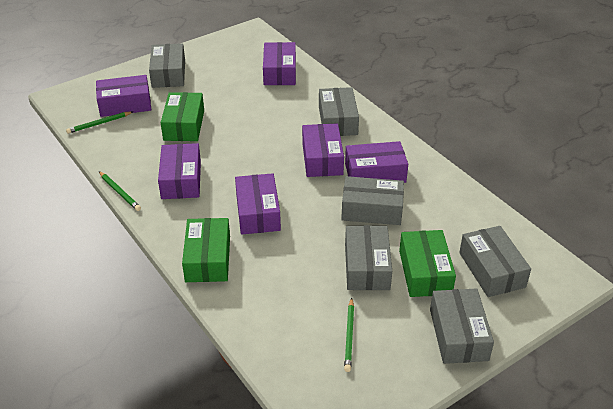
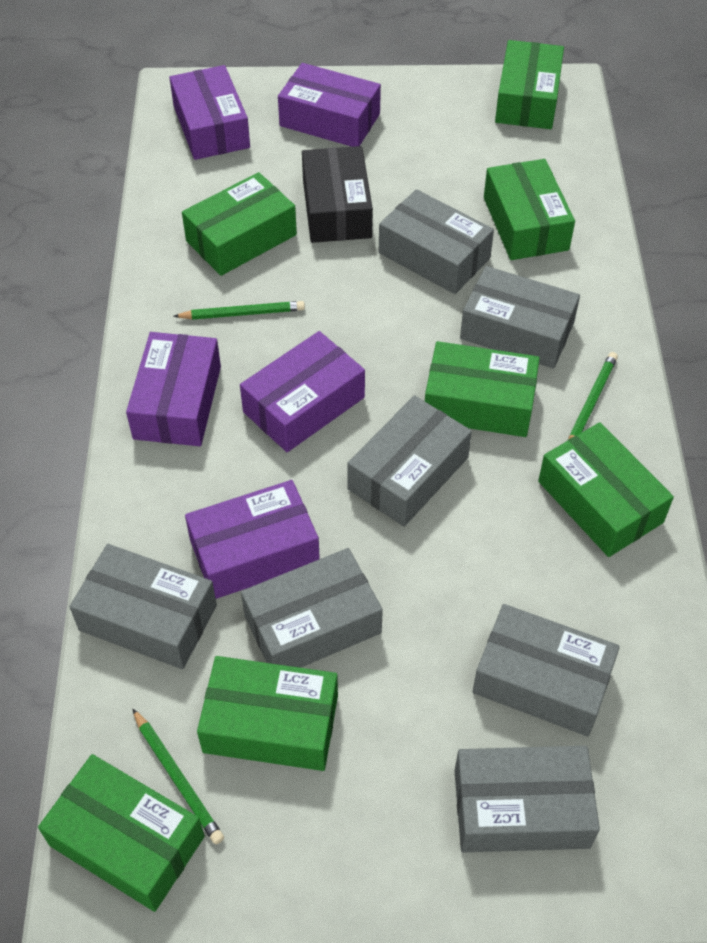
black box: 0 -> 1
green box: 3 -> 7
grey box: 6 -> 7
purple box: 6 -> 5

